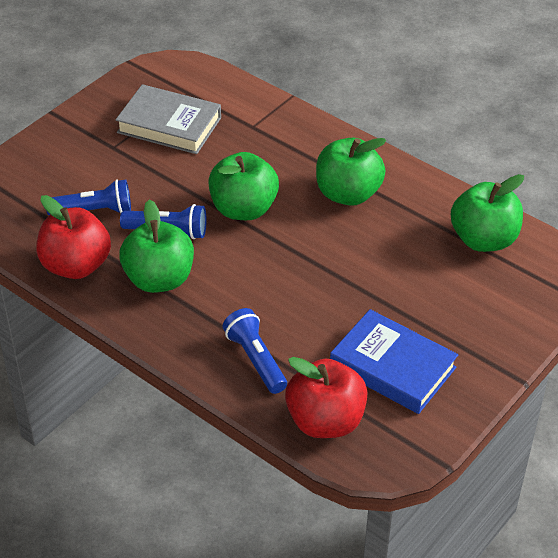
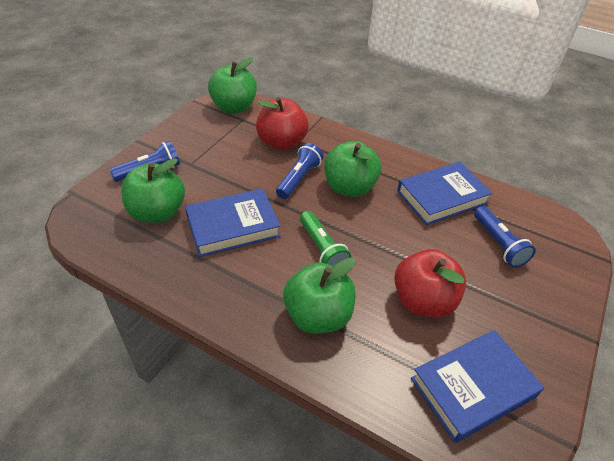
blue book: 1 -> 3
green flashlight: 0 -> 1
grey book: 1 -> 0

